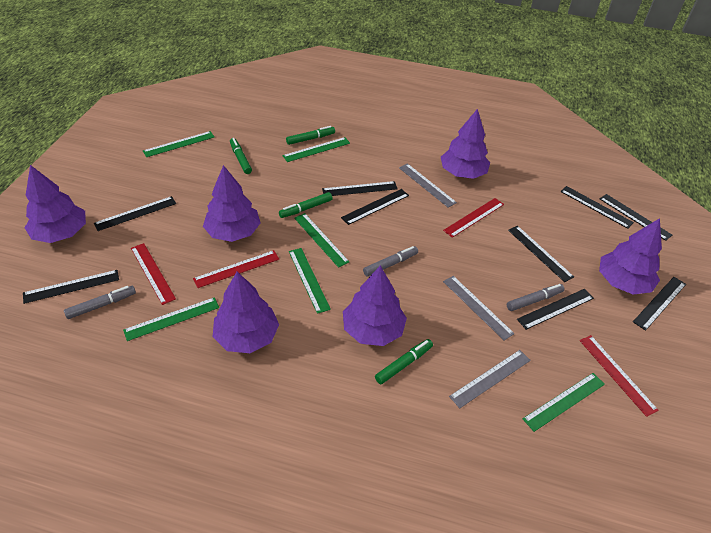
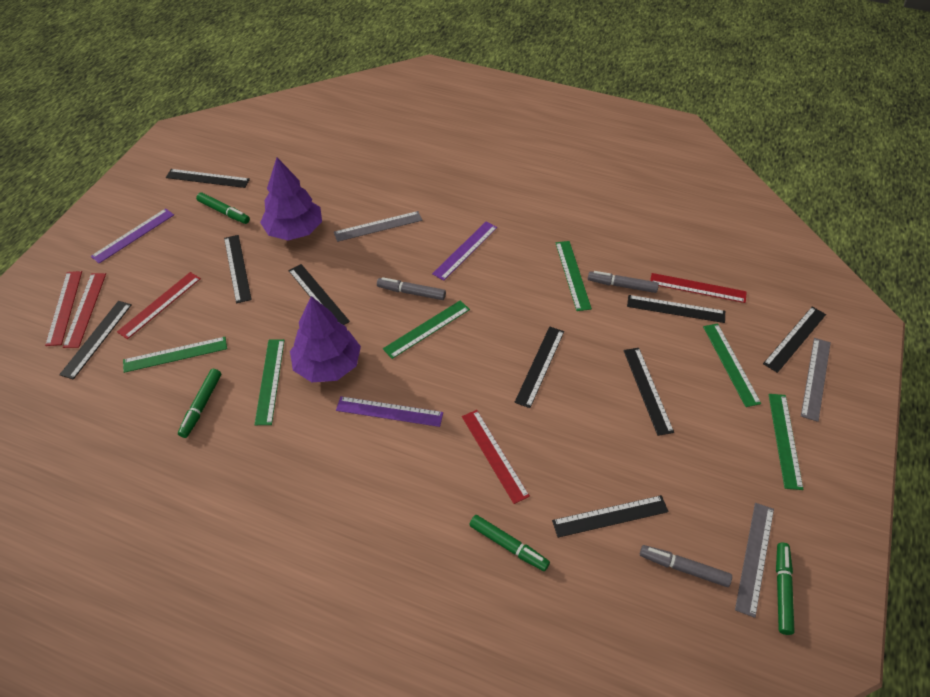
purple ruler: 0 -> 3
purple tree: 6 -> 2
red ruler: 4 -> 5

